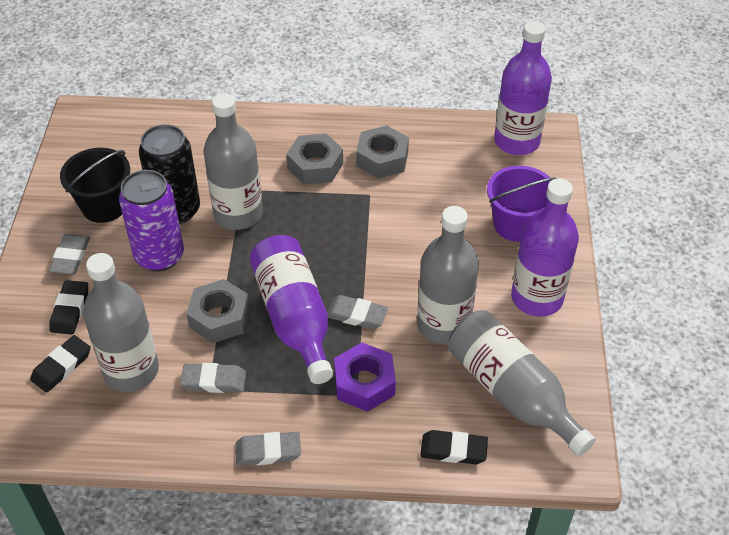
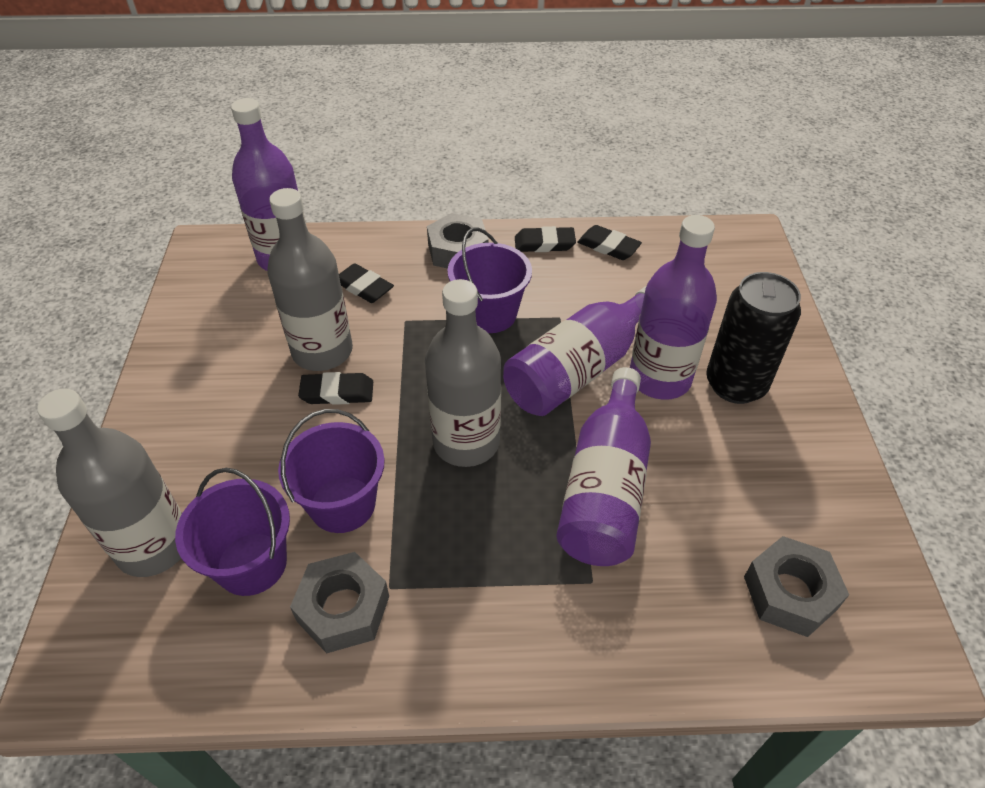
black bucket: 1 -> 0
black eraser: 3 -> 4
grey bottle: 4 -> 3
grey eraser: 4 -> 0
purple bottle: 3 -> 4
purple bucket: 1 -> 3
purple can: 1 -> 0
purple nut: 1 -> 0

